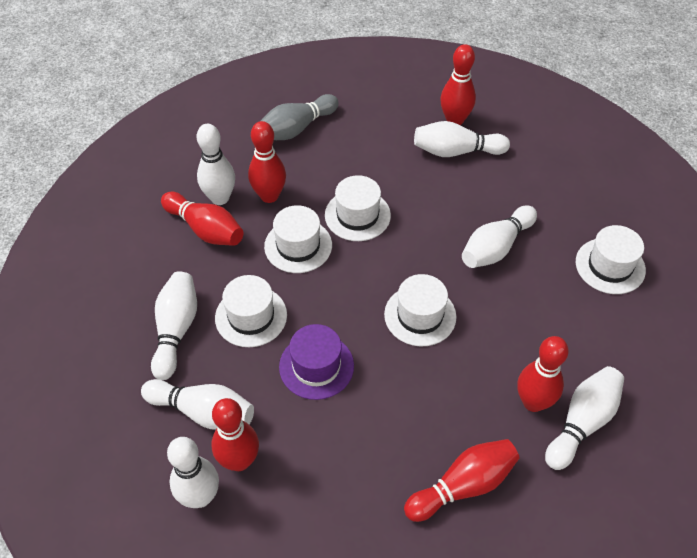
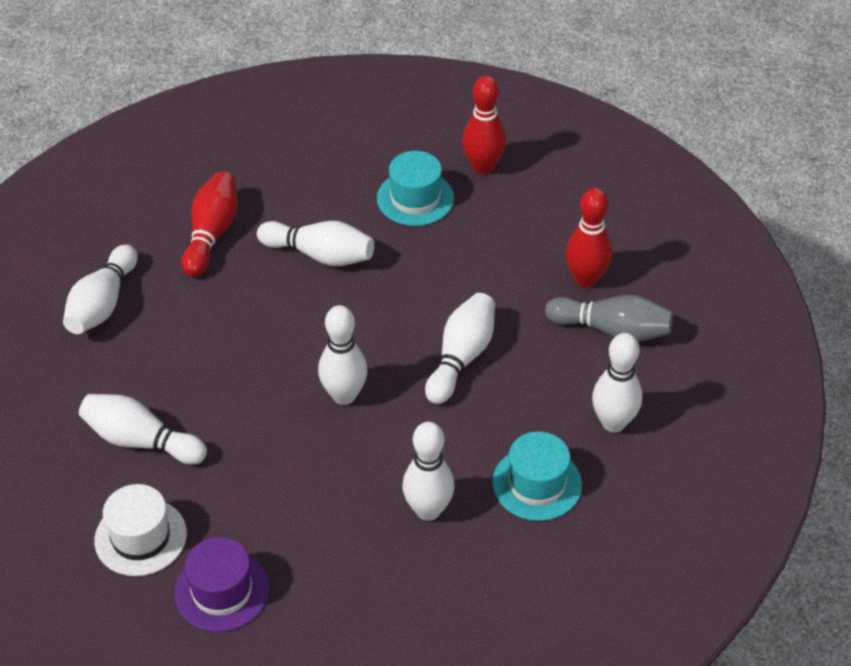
red bowling pin: 6 -> 3
turquoise hat: 0 -> 2
white hat: 5 -> 1

